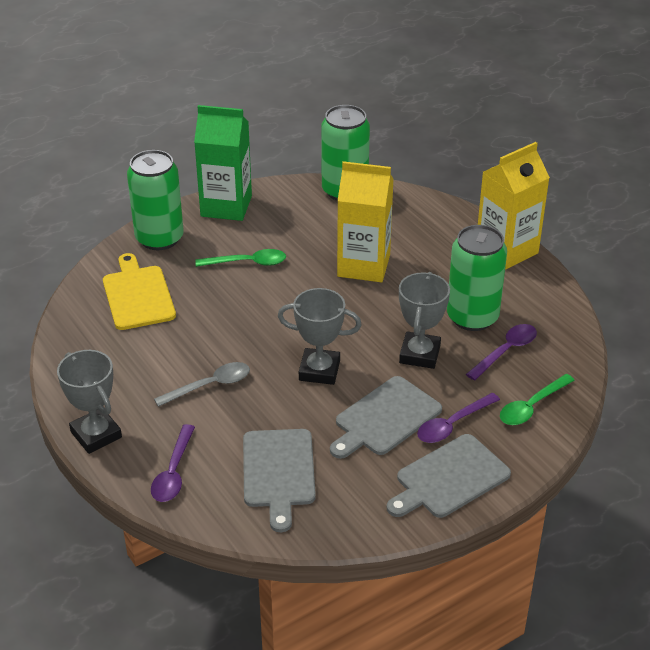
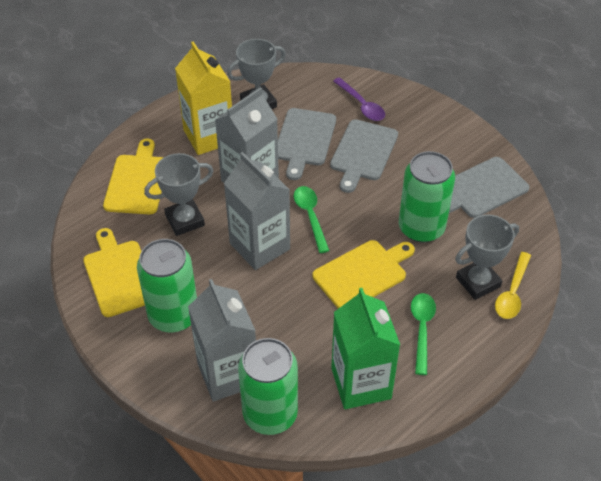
grey carton: 0 -> 3
grey spoon: 1 -> 0
purple spoon: 3 -> 1
yellow carton: 2 -> 1
yellow cutting board: 1 -> 3
yellow spoon: 0 -> 1

